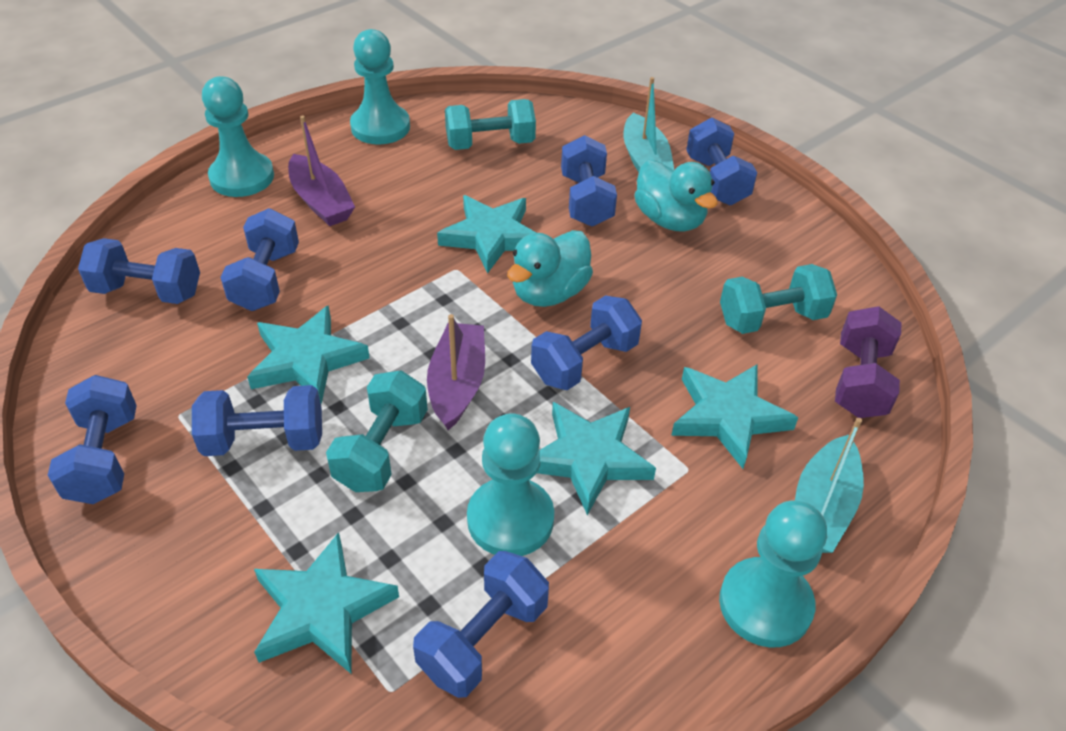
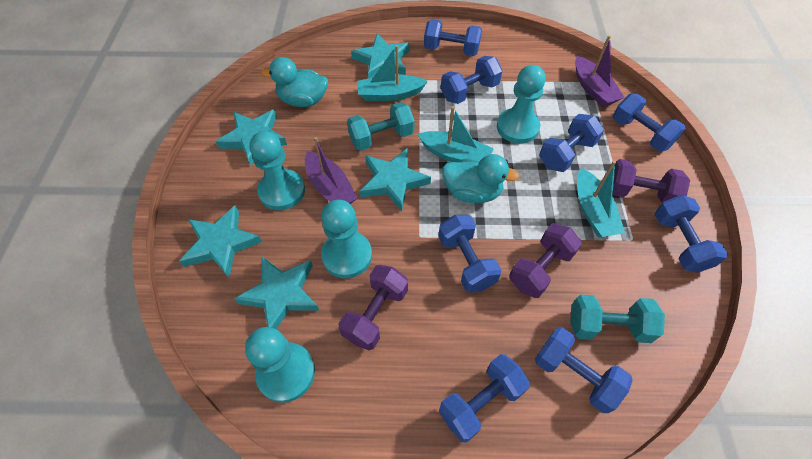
purple dumbbell: 1 -> 3
turquoise boat: 2 -> 3
turquoise dumbbell: 3 -> 2

